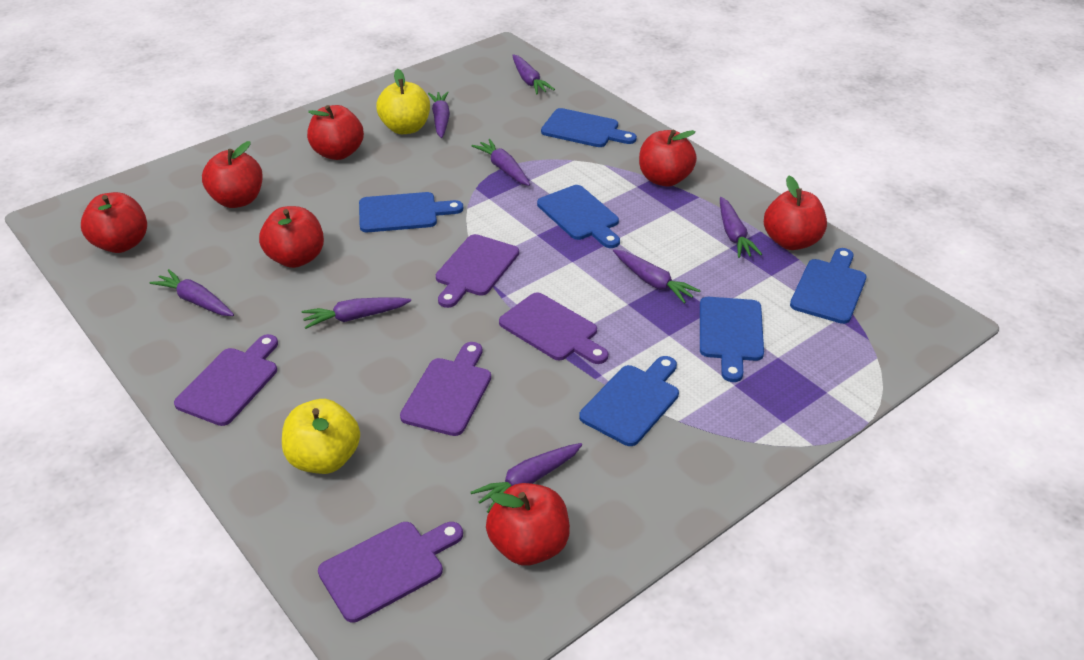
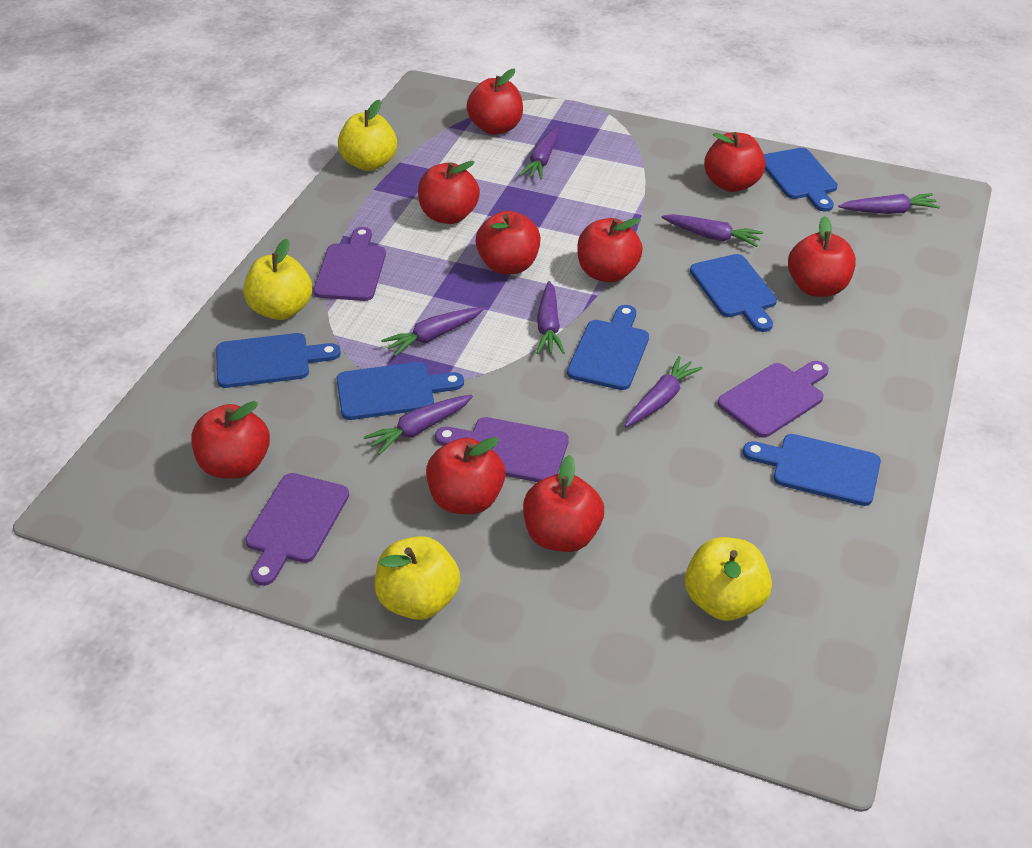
purple carrot: 8 -> 7
purple cutting board: 5 -> 4
red apple: 7 -> 9
yellow apple: 2 -> 4

